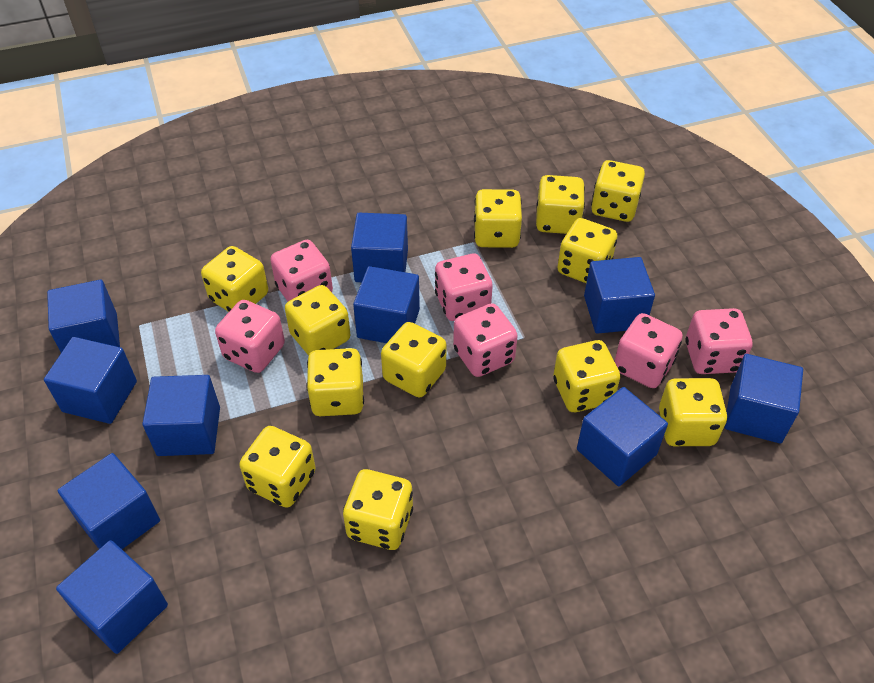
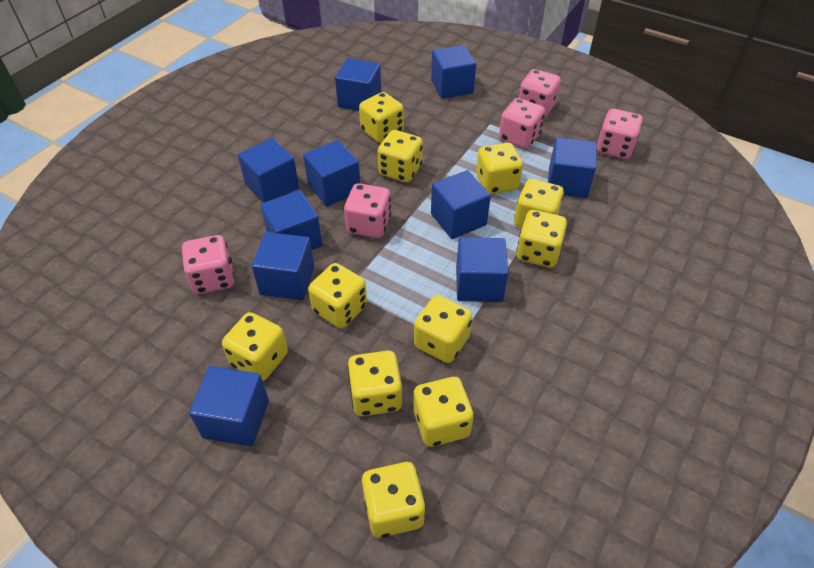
pink dice: 6 -> 5
yellow dice: 12 -> 11

